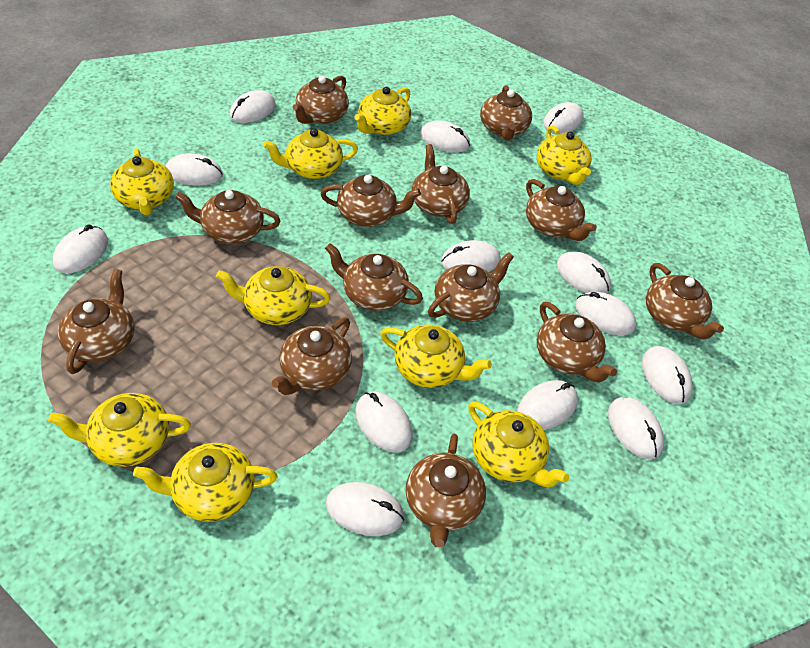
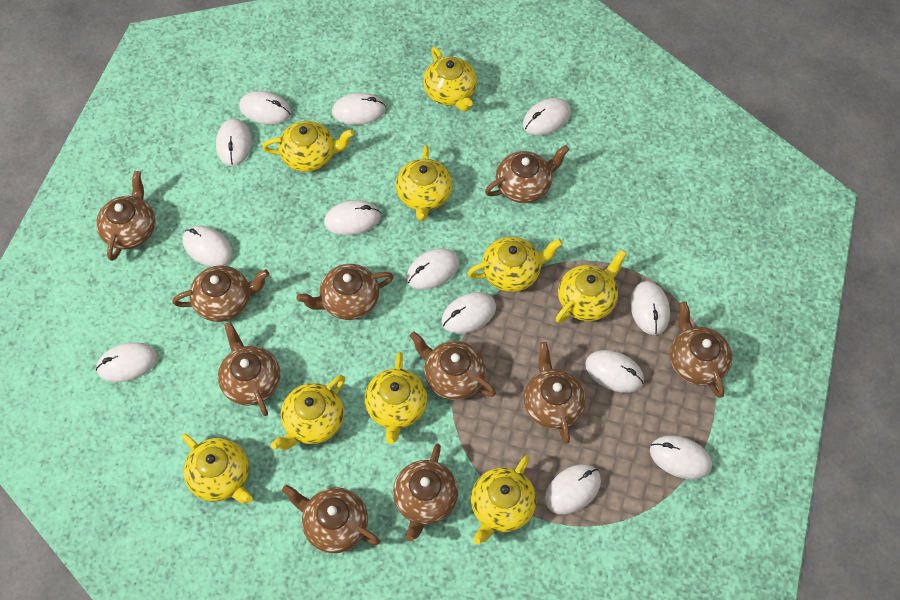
brown teapot: 13 -> 10

